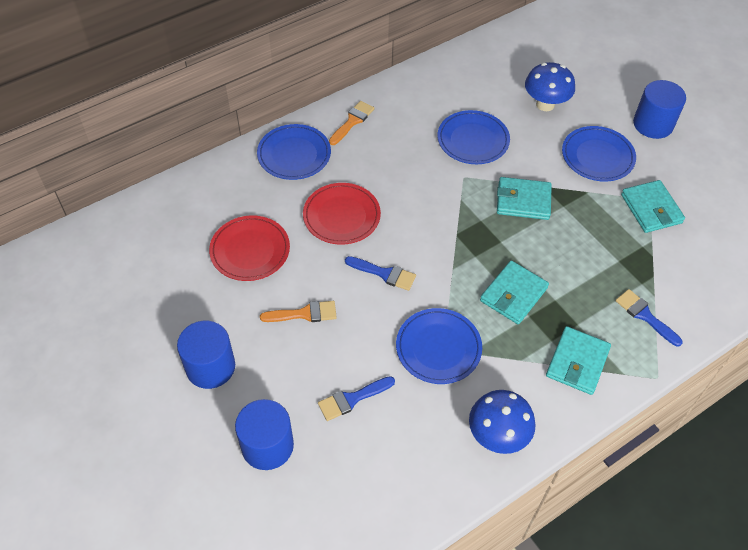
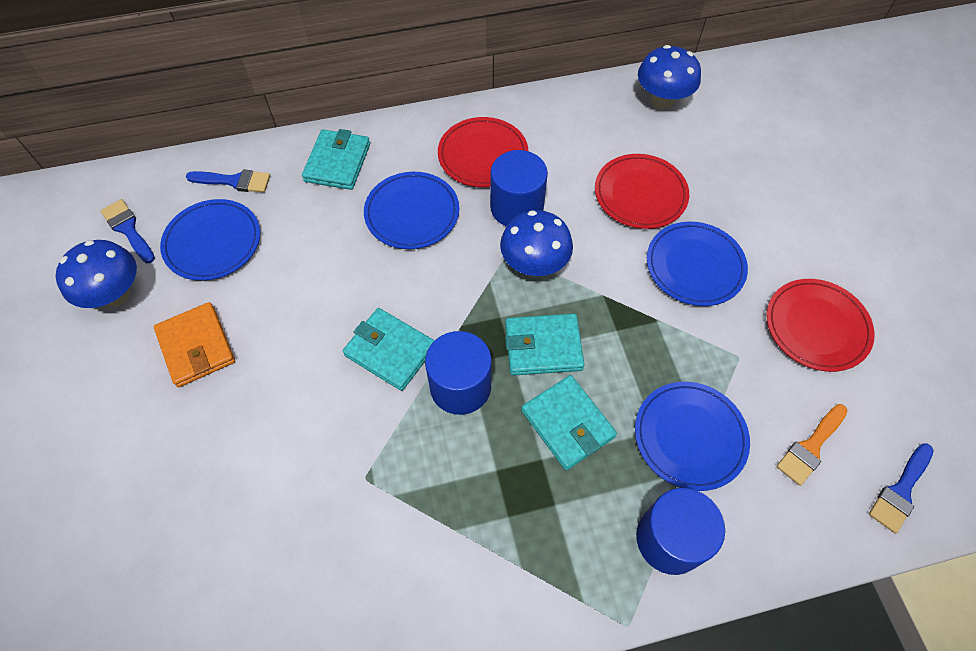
blue mushroom: 2 -> 3
orange brush: 2 -> 1
orange wallet: 0 -> 1
red plate: 2 -> 3

